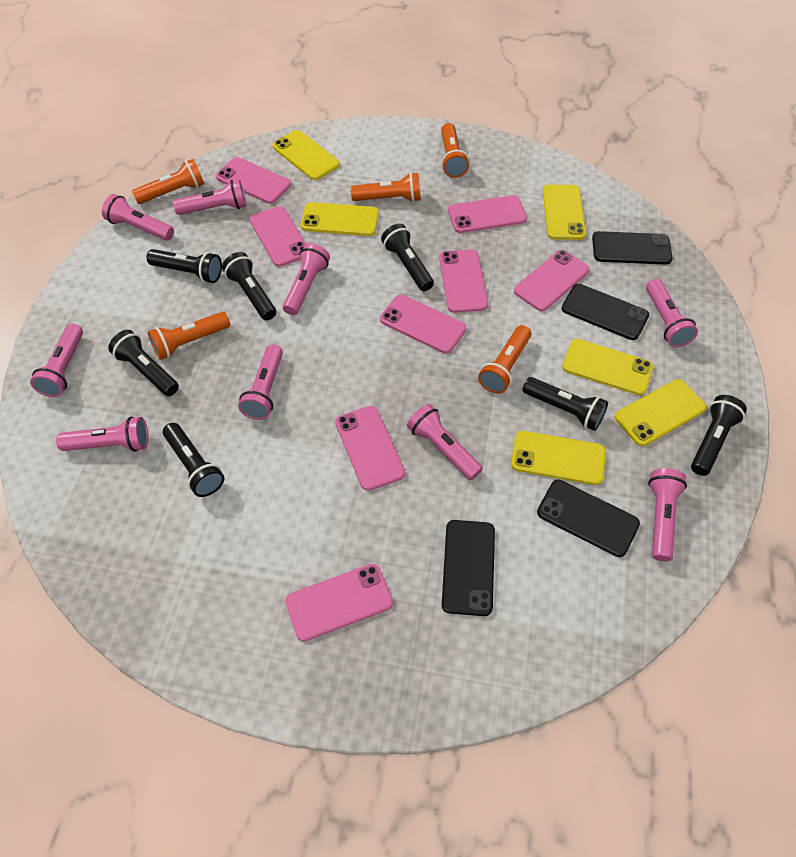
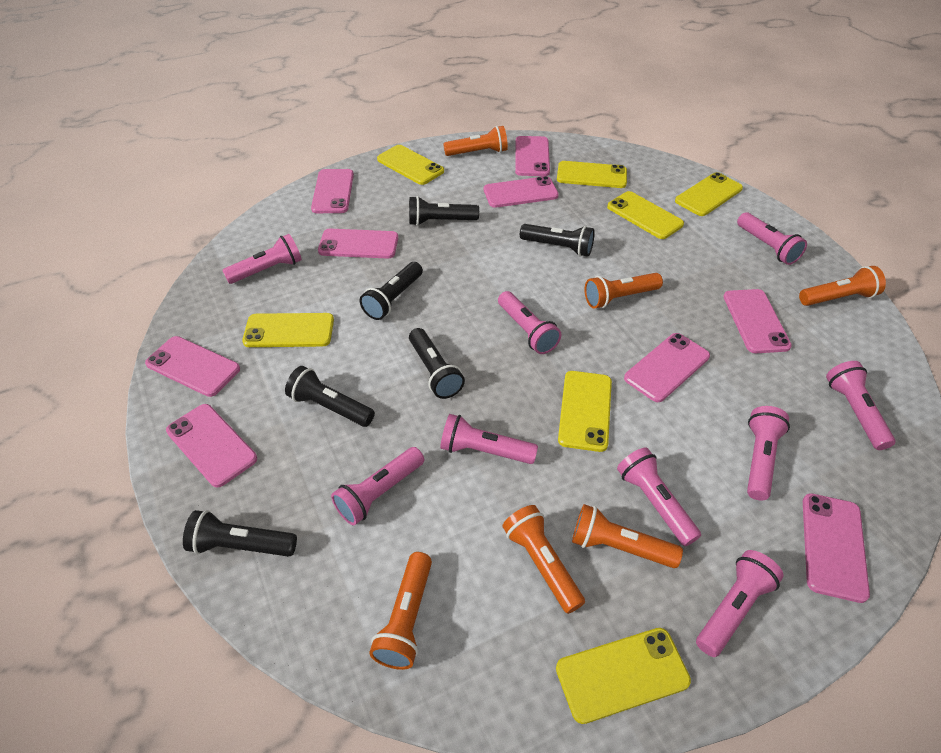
black flashlight: 7 -> 6
black phone: 4 -> 0
orange flashlight: 5 -> 6
pink phone: 8 -> 9
yellow phone: 6 -> 7

